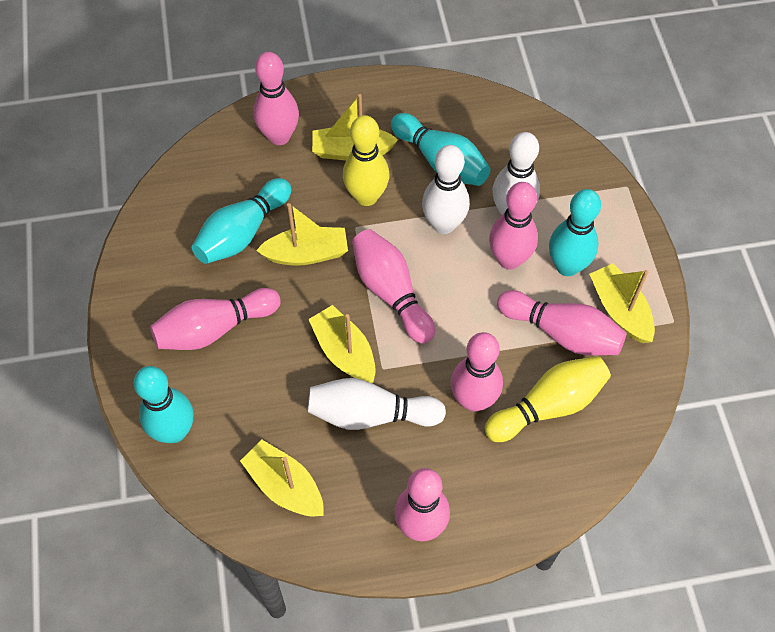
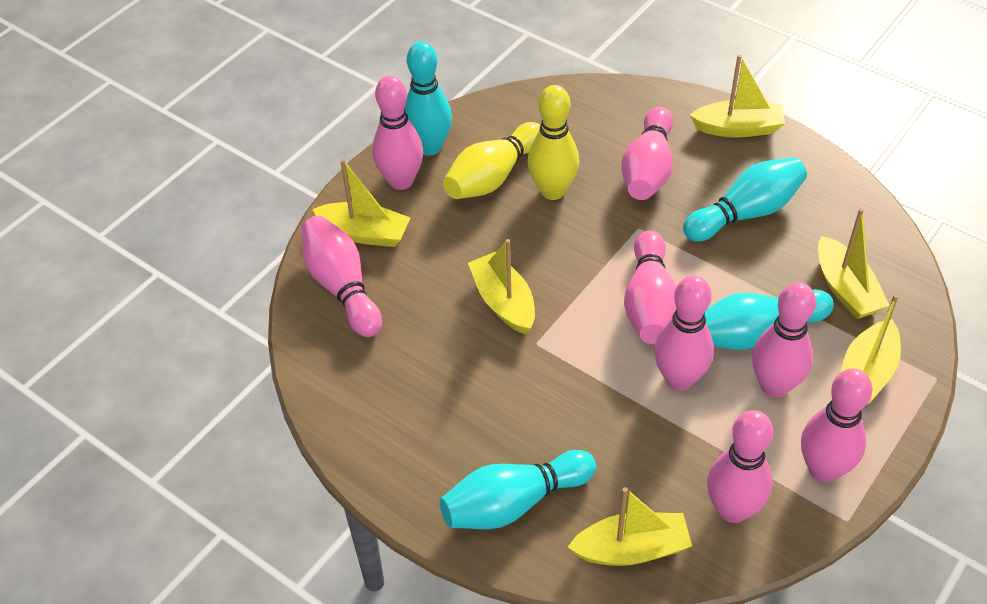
pink bowling pin: 7 -> 8
white bowling pin: 3 -> 0
yellow boat: 5 -> 6

